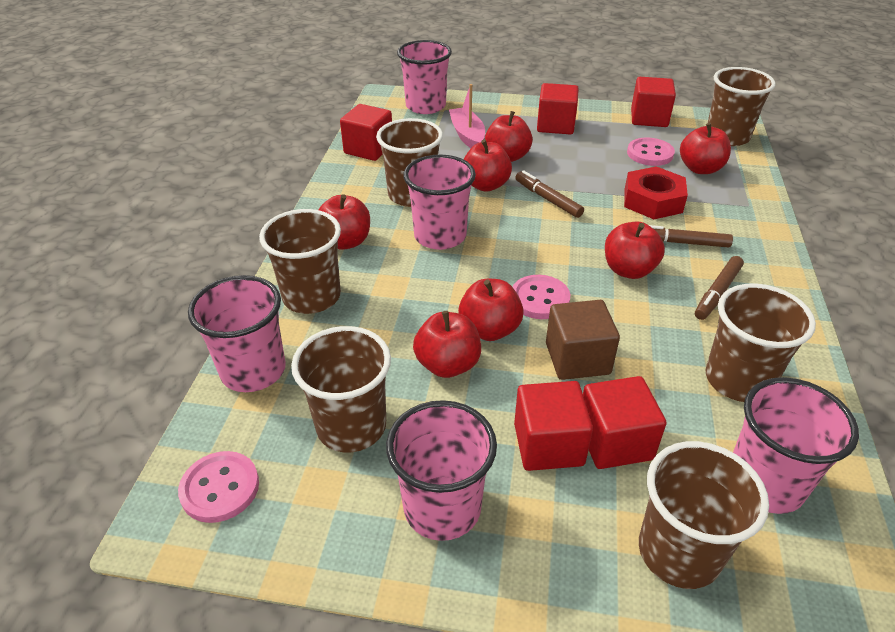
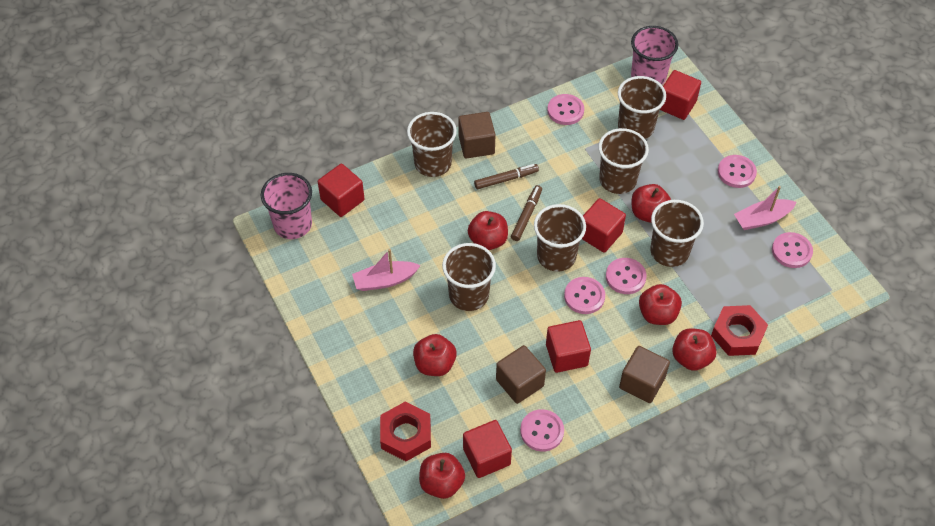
brown cube: 1 -> 3
brown marker: 3 -> 2
pink boat: 1 -> 2
pink button: 3 -> 6
pink cup: 5 -> 2
red apple: 7 -> 6
red nut: 1 -> 2

